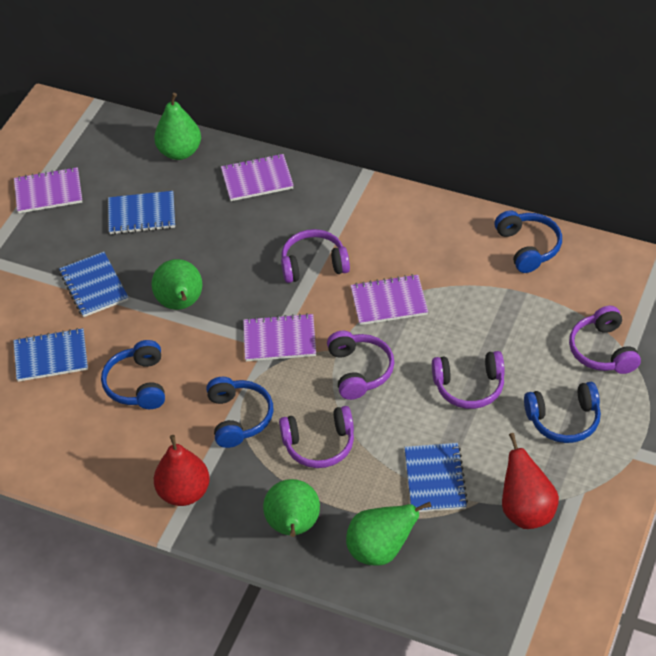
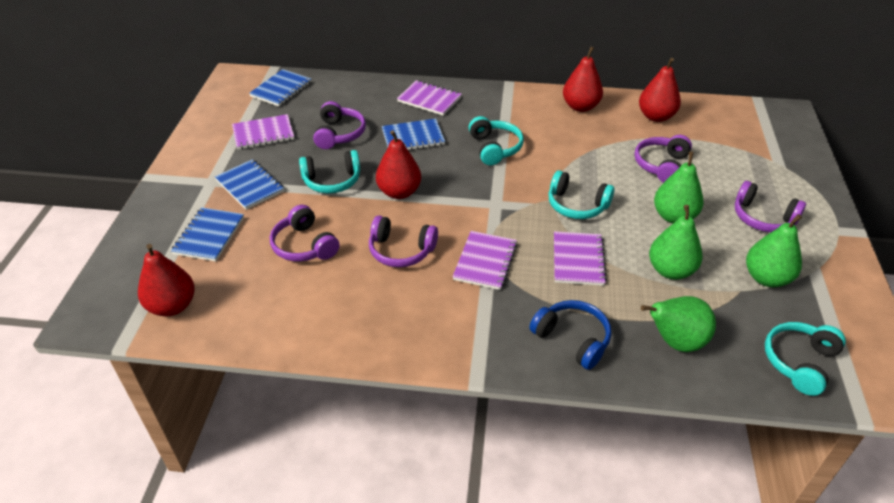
blue headphones: 4 -> 1
red pear: 2 -> 4
turquoise headphones: 0 -> 4

